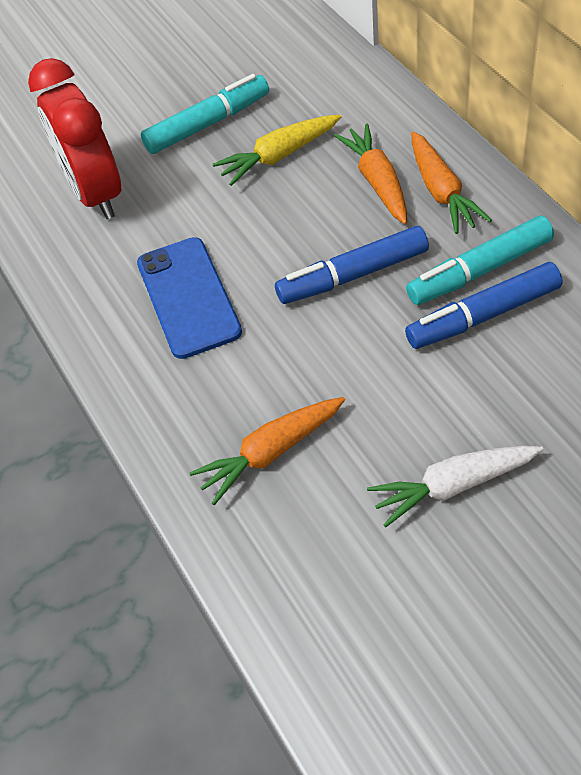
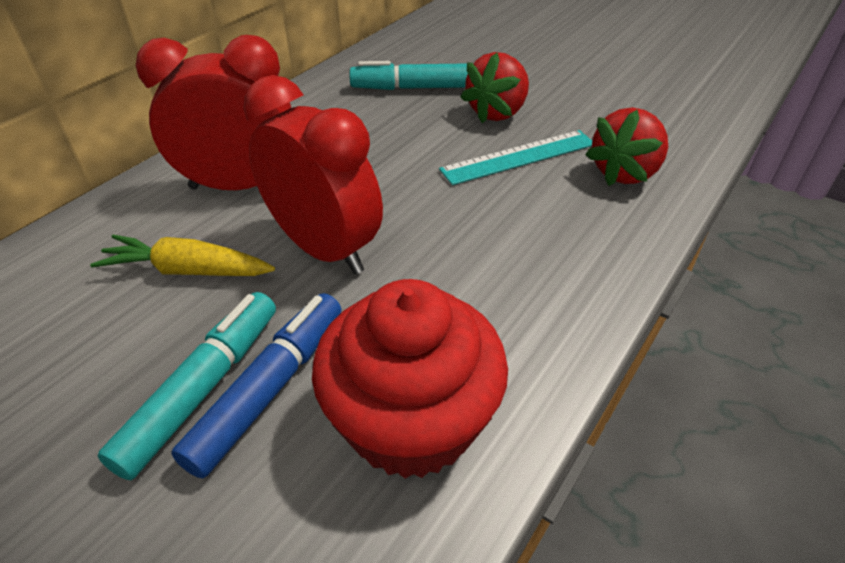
blue marker: 2 -> 1
blue phone: 1 -> 0
orange carrot: 3 -> 0
red clock: 1 -> 2
red cupcake: 0 -> 1
red strawberry: 0 -> 2
turquoise ruler: 0 -> 1
white carrot: 1 -> 0

